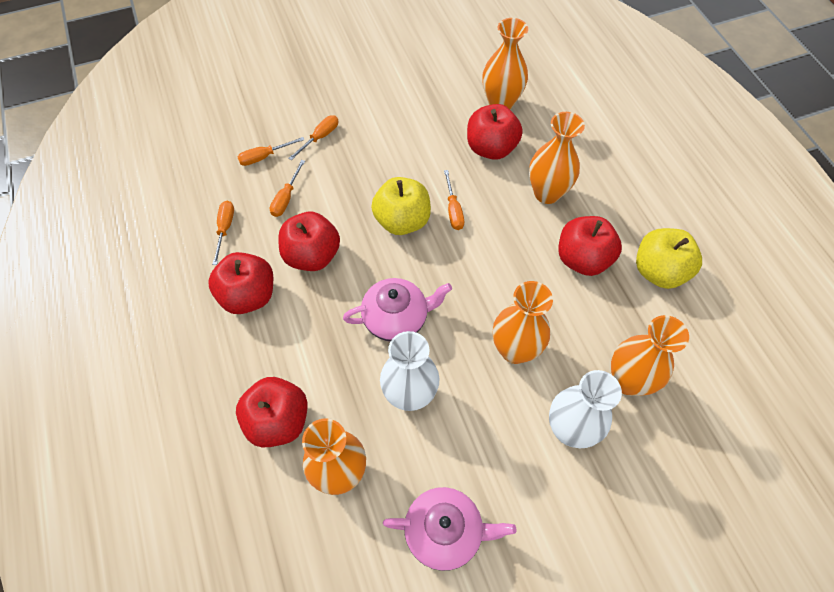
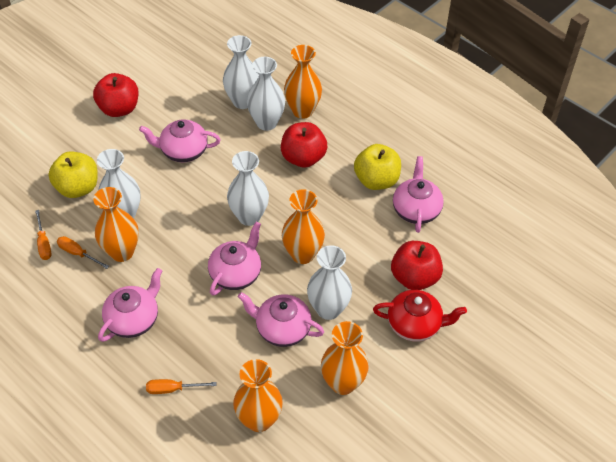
orange screwdriver: 5 -> 3
pink teapot: 2 -> 5
red apple: 5 -> 3
red teapot: 0 -> 1
white vase: 2 -> 5

